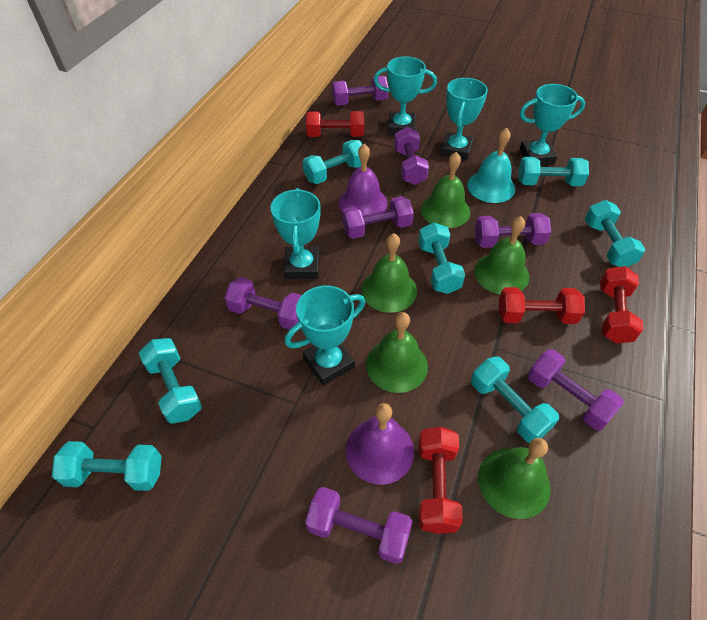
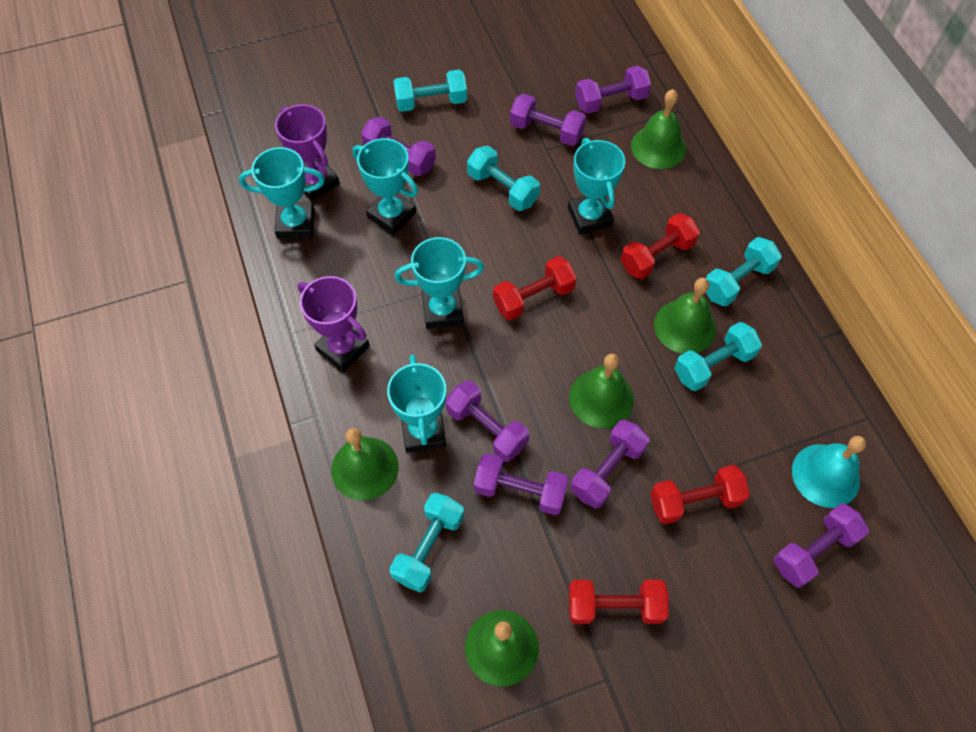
purple bell: 2 -> 0
purple trophy: 0 -> 2
turquoise dumbbell: 7 -> 5

